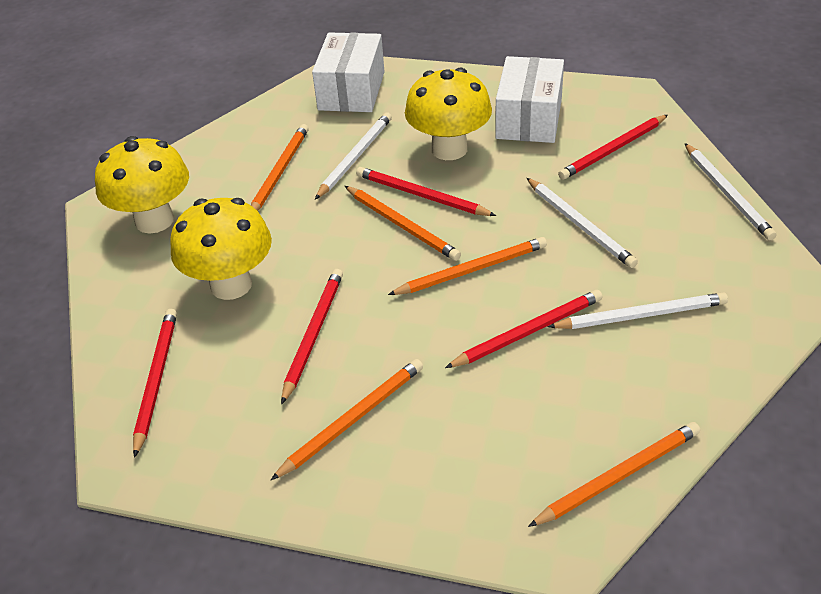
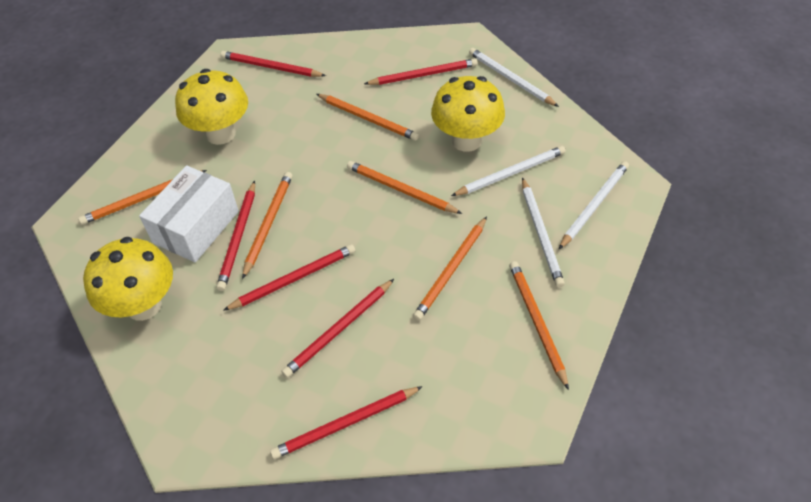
orange pencil: 5 -> 6
red pencil: 5 -> 6
white box: 2 -> 1

